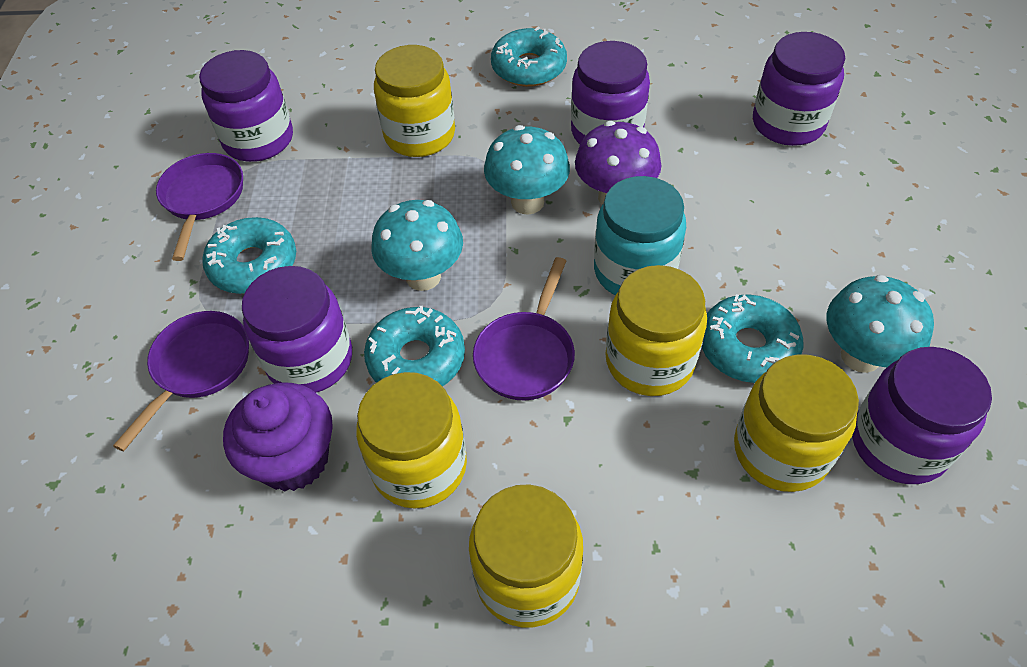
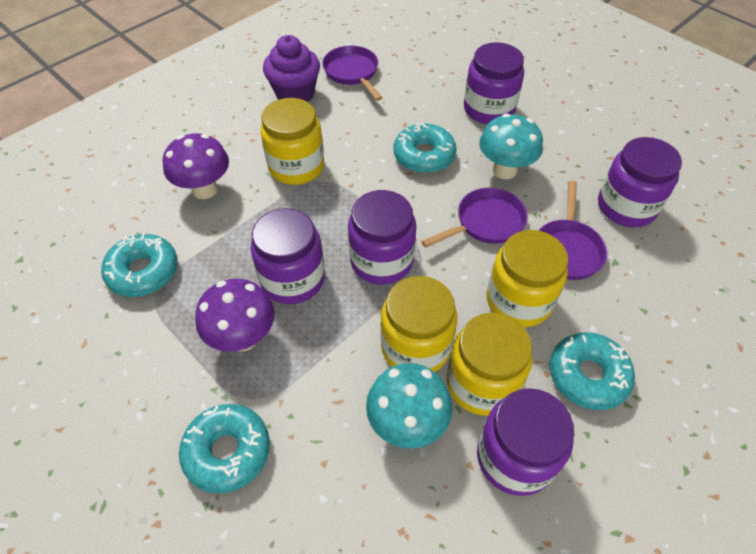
purple mushroom: 1 -> 2
turquoise jar: 1 -> 0
turquoise mushroom: 3 -> 2
yellow jar: 5 -> 4

